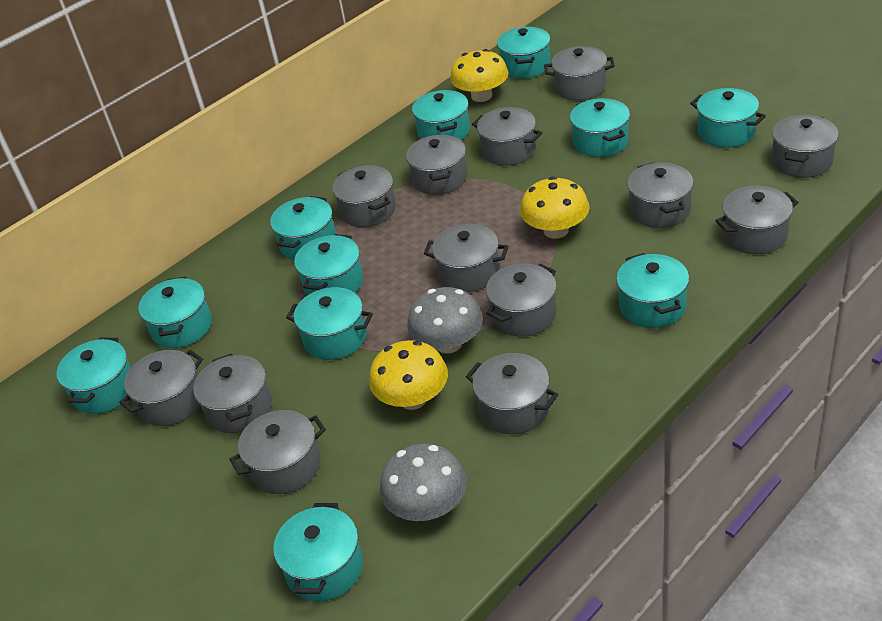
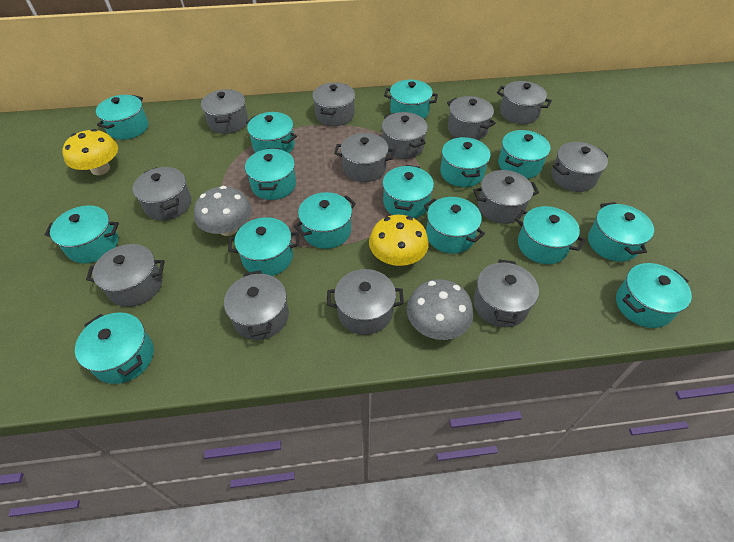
turquoise pot: 11 -> 15
yellow mushroom: 3 -> 2

